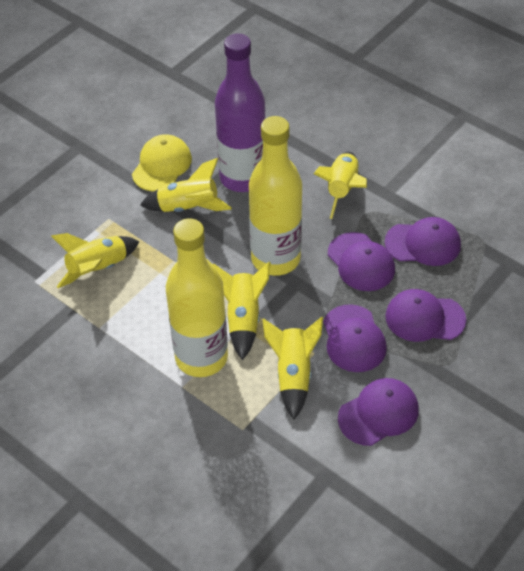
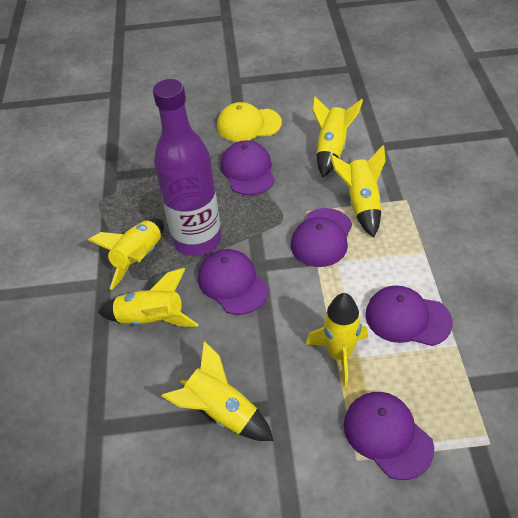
yellow bottle: 2 -> 0
yellow rocket: 5 -> 6

